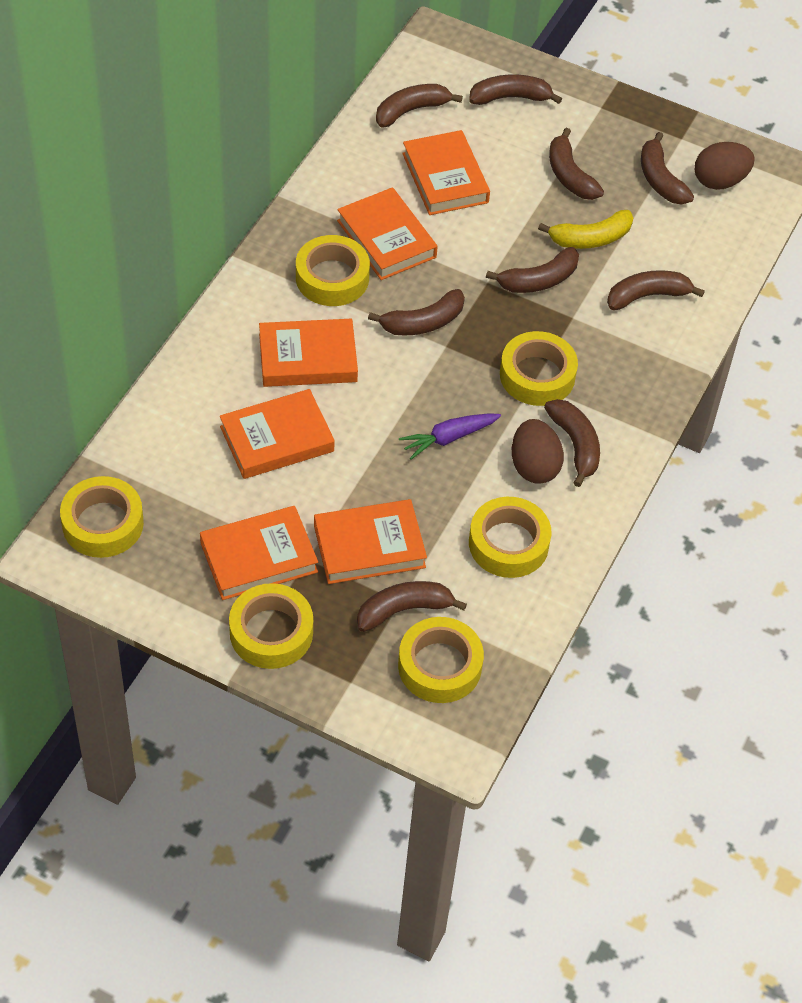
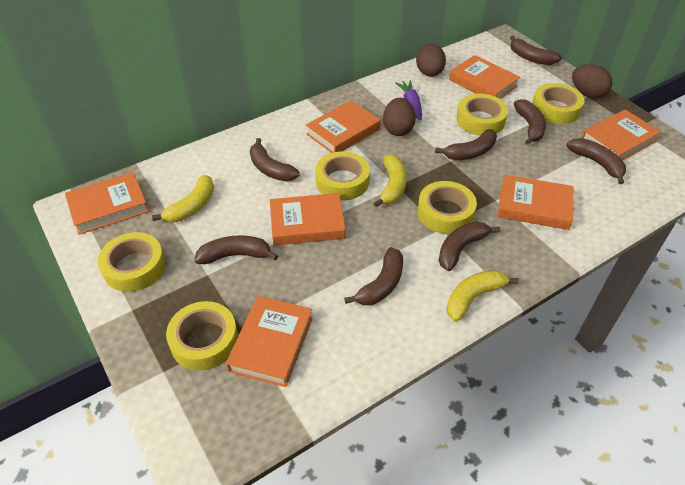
brown banana: 9 -> 8
brown egg: 2 -> 3
orange book: 6 -> 7
yellow banana: 1 -> 3

